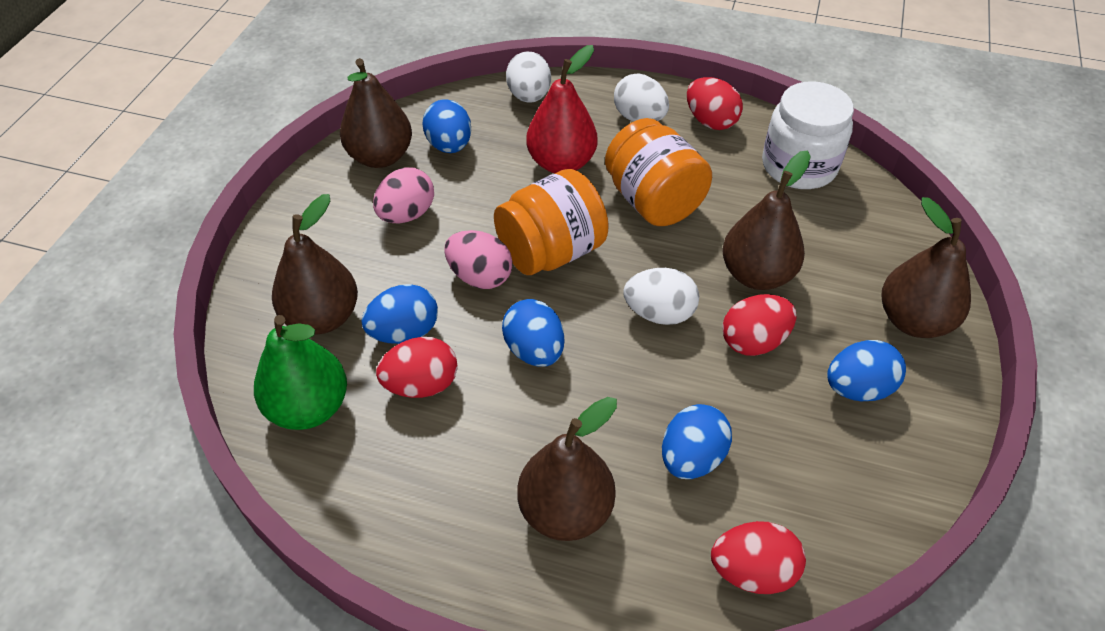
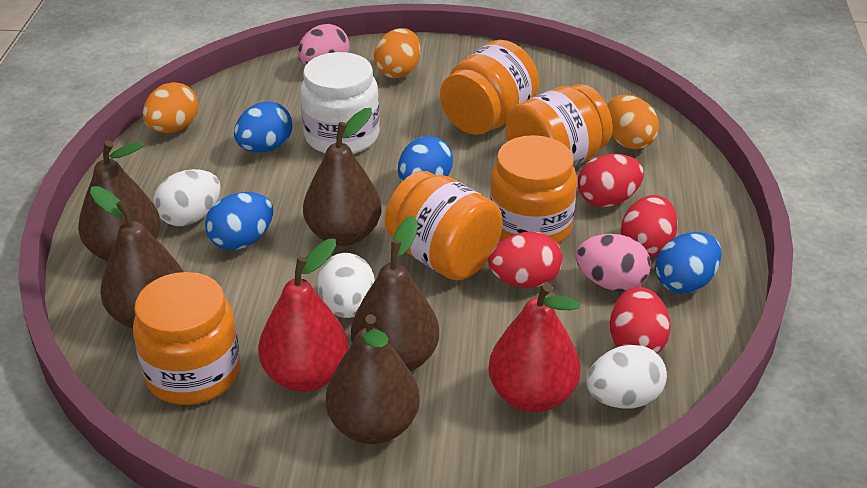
blue egg: 5 -> 4
green pear: 1 -> 0
orange egg: 0 -> 3
orange jar: 2 -> 5
red pear: 1 -> 2

